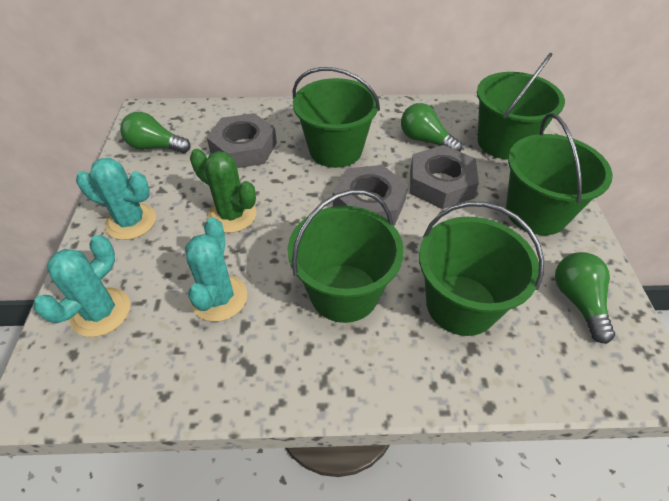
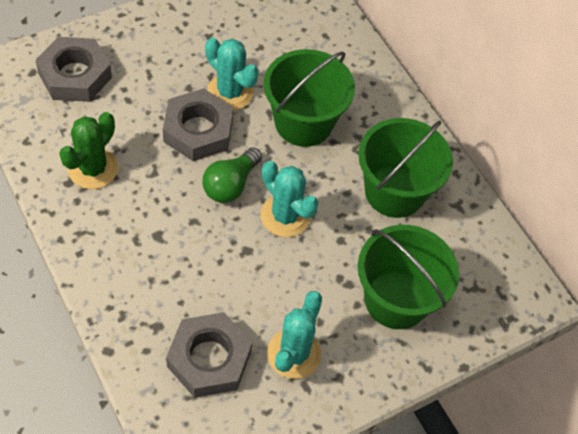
green bucket: 5 -> 3
green light bulb: 3 -> 1

